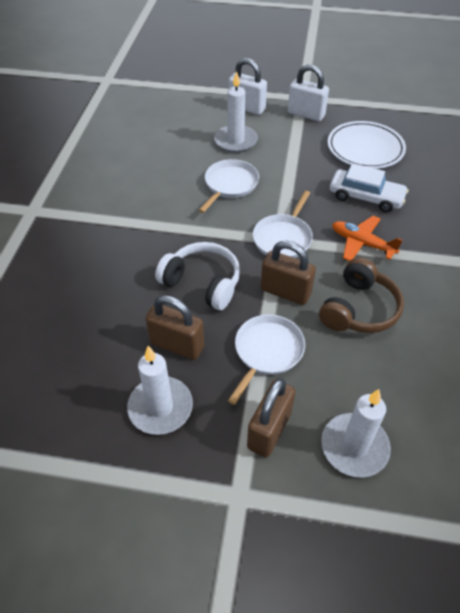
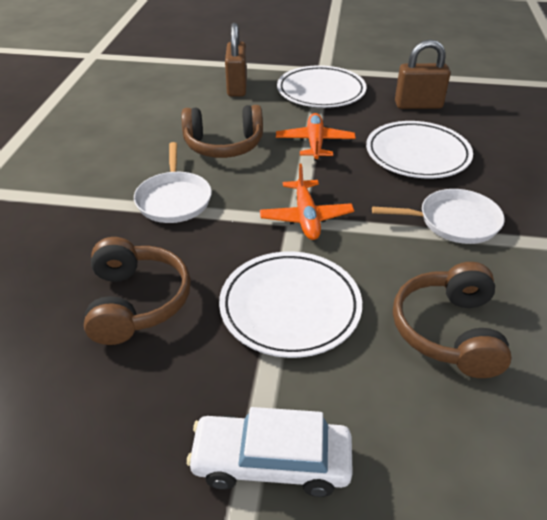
brown headphones: 1 -> 3
brown padlock: 3 -> 2
orange plane: 1 -> 2
white candle: 3 -> 0
white headphones: 1 -> 0
white padlock: 2 -> 0
white pan: 3 -> 2
white plate: 1 -> 3

